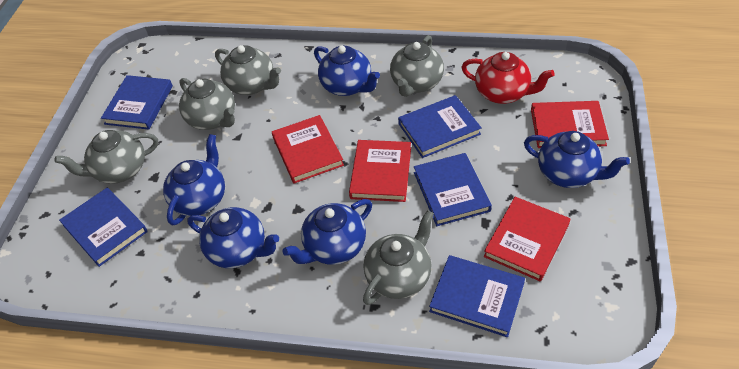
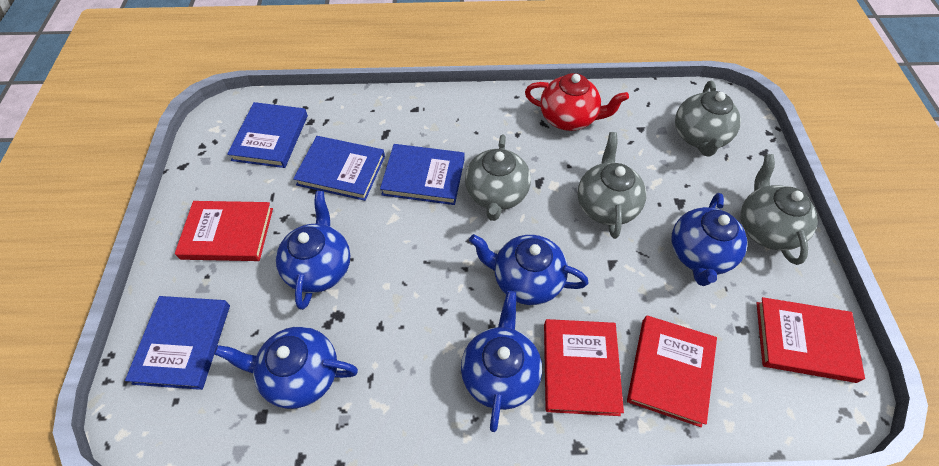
blue book: 5 -> 4
grey teapot: 5 -> 4

